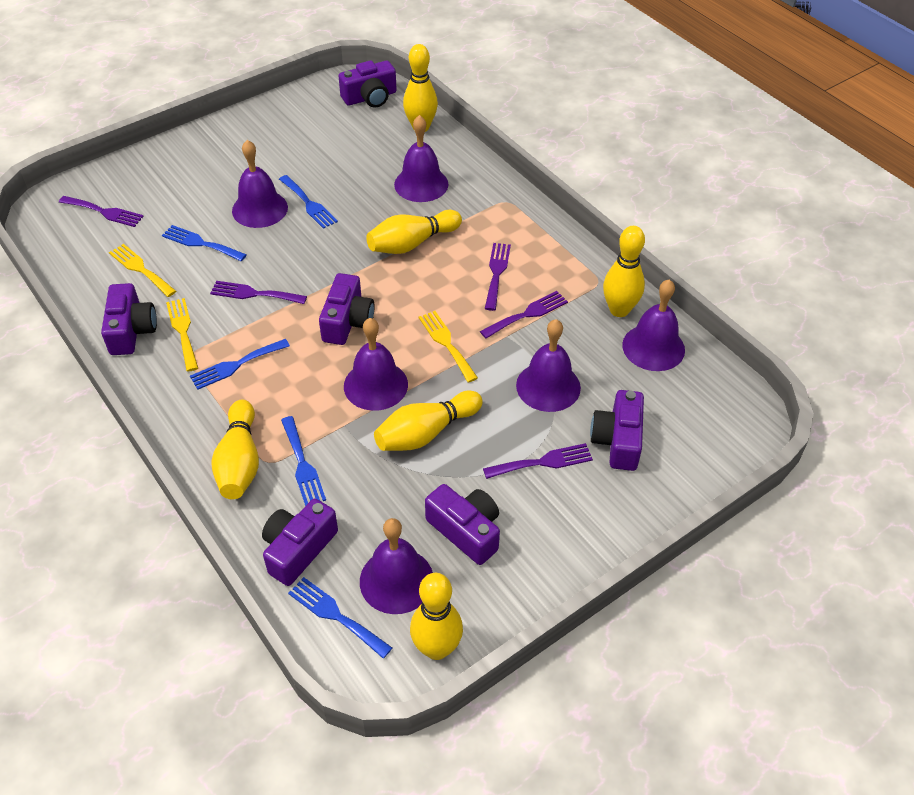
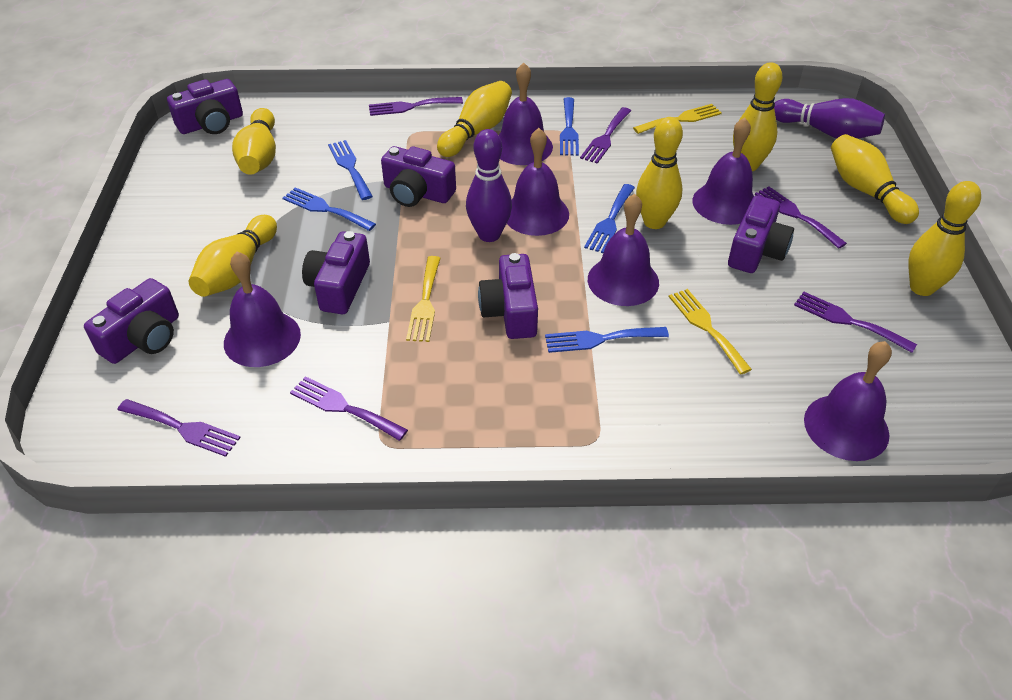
purple bowling pin: 0 -> 2
purple fork: 5 -> 6
yellow bowling pin: 6 -> 7

